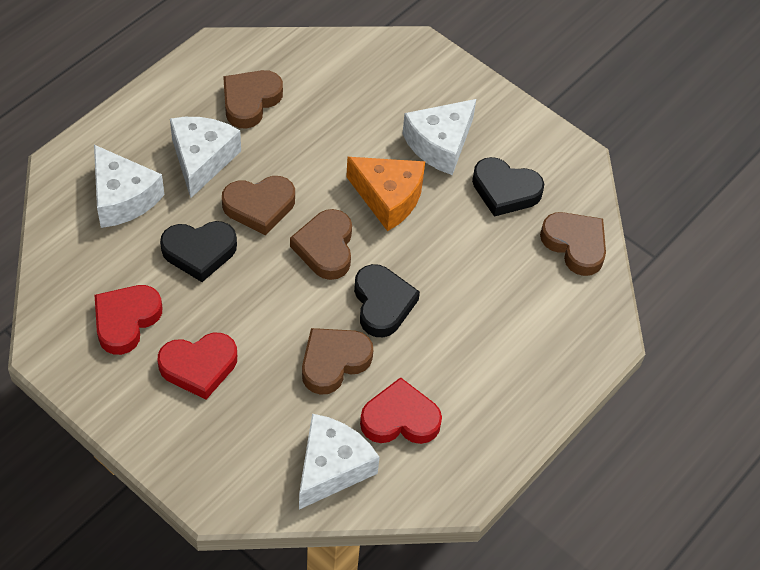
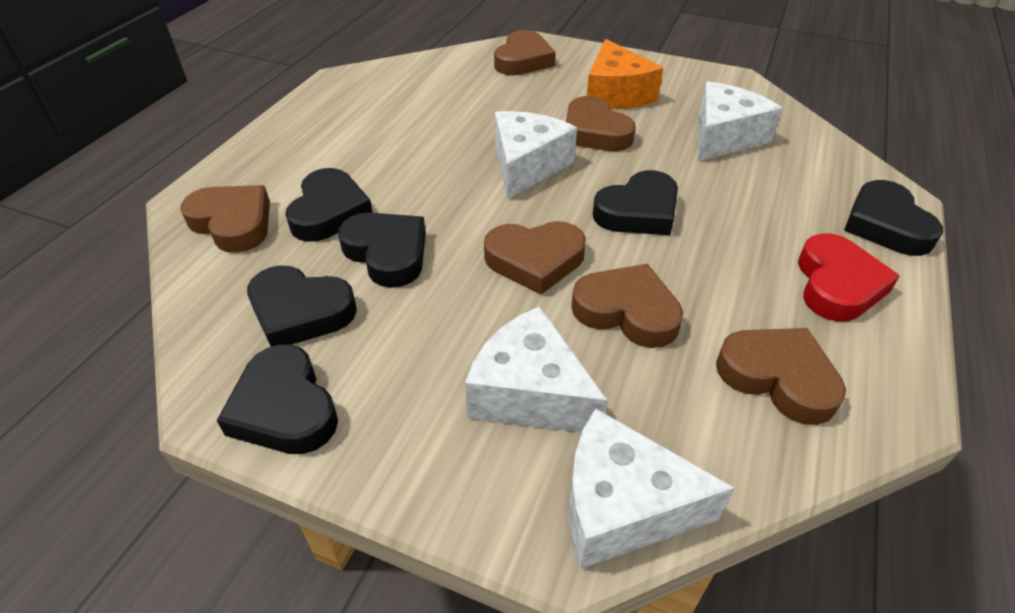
black heart: 3 -> 6
brown heart: 5 -> 6
red heart: 3 -> 1

